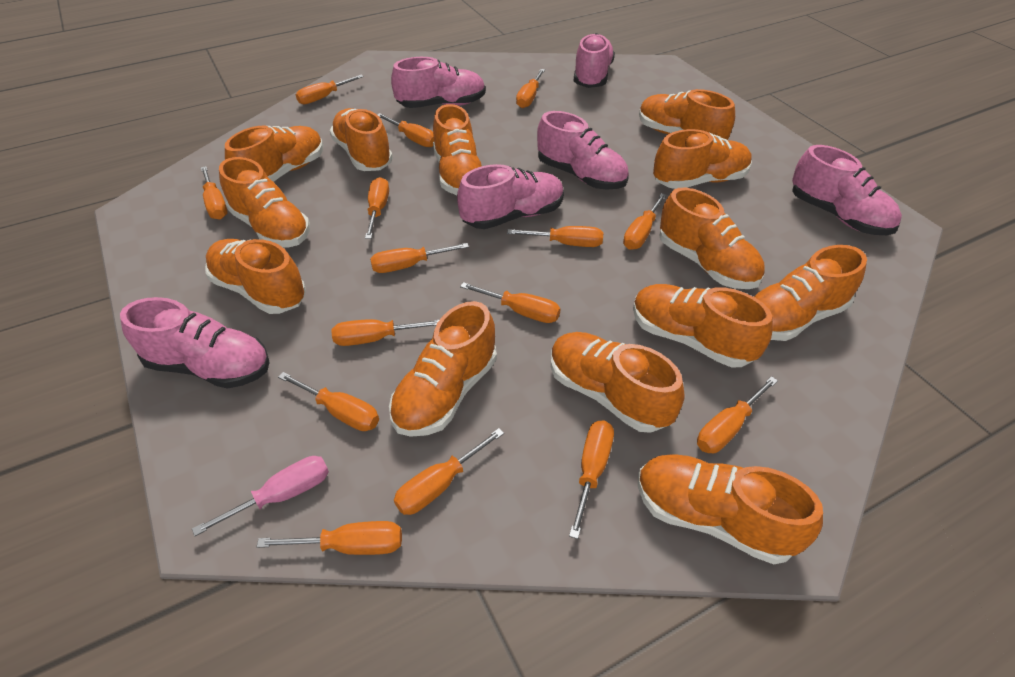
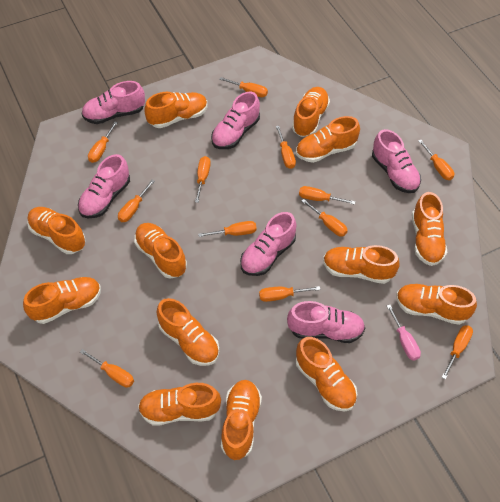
orange screwdriver: 15 -> 12

